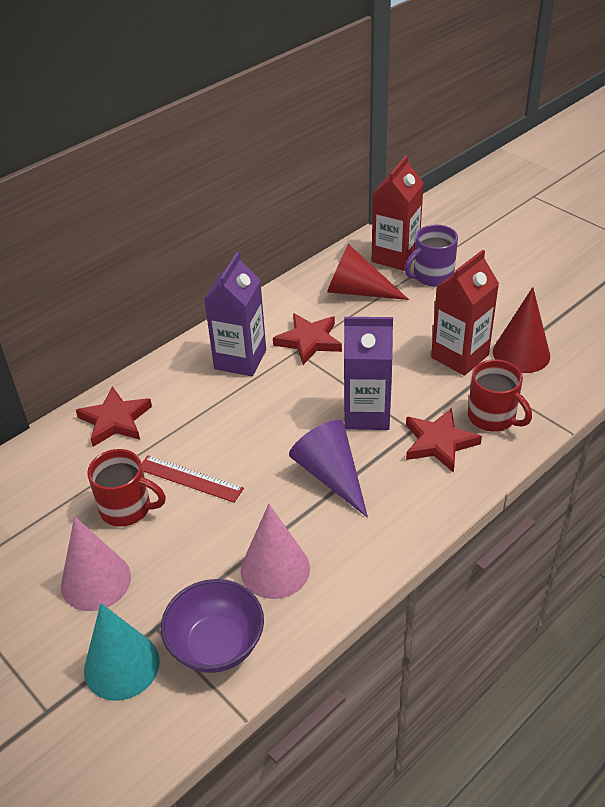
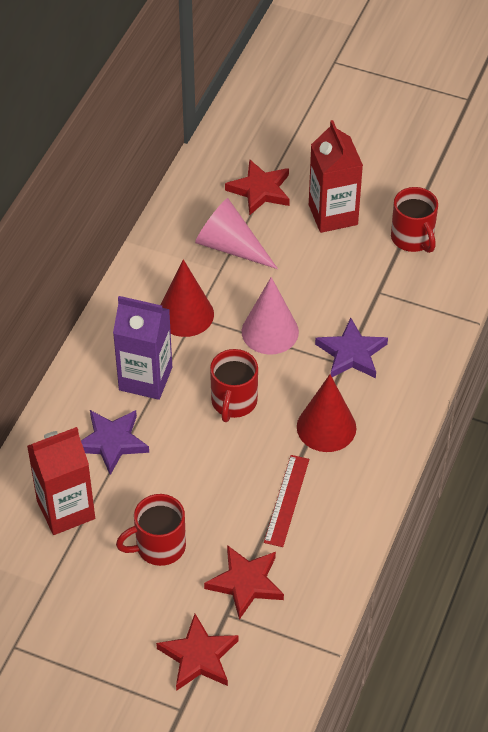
purple bowl: 1 -> 0
purple carton: 2 -> 1
purple cone: 1 -> 0
purple mug: 1 -> 0
purple star: 0 -> 2
red mug: 2 -> 3
turquoise cone: 1 -> 0

